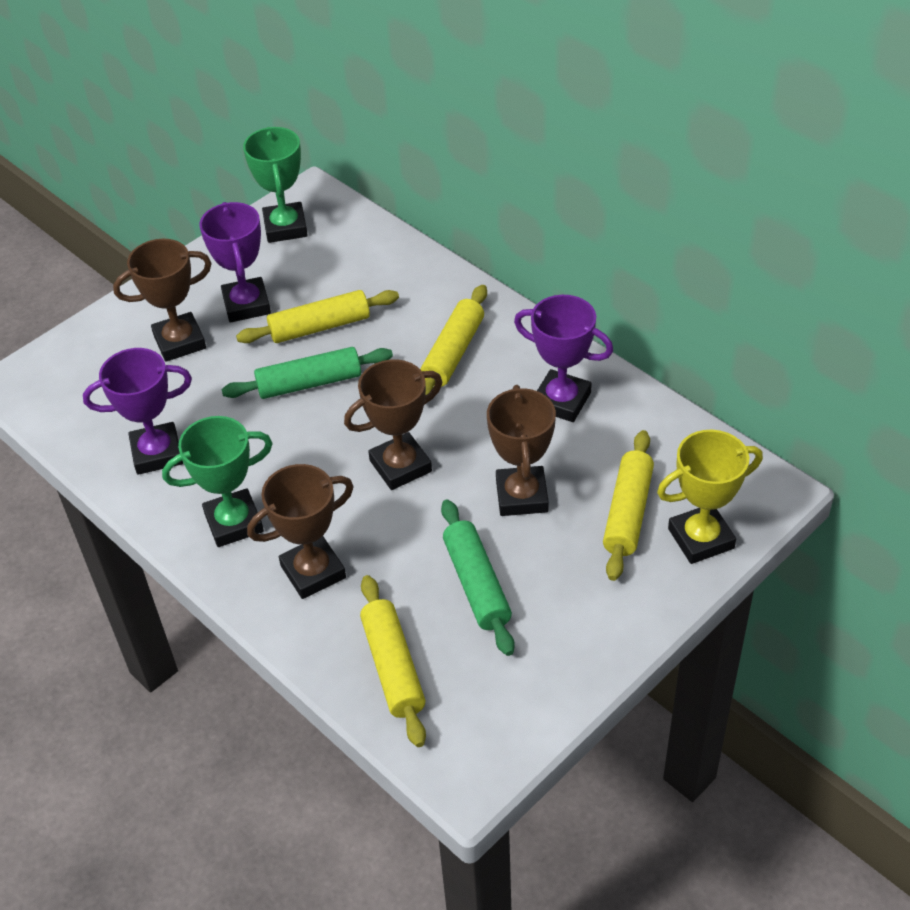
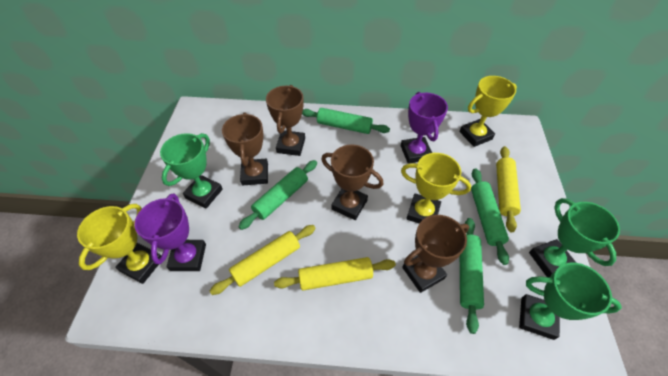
green rolling pin: 2 -> 4
green trophy: 2 -> 3
purple trophy: 3 -> 2
yellow rolling pin: 4 -> 3
yellow trophy: 1 -> 3

